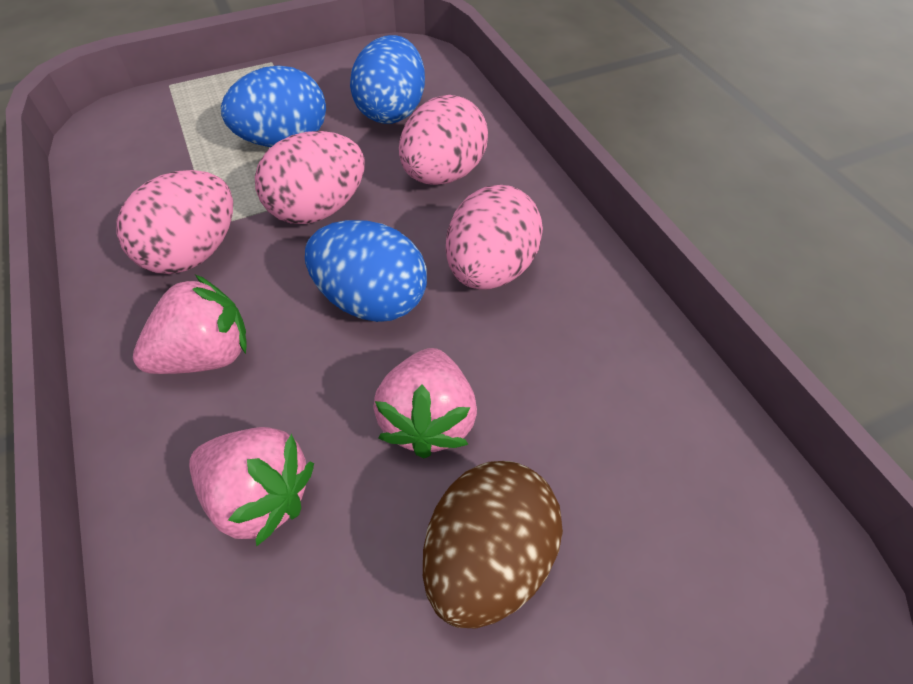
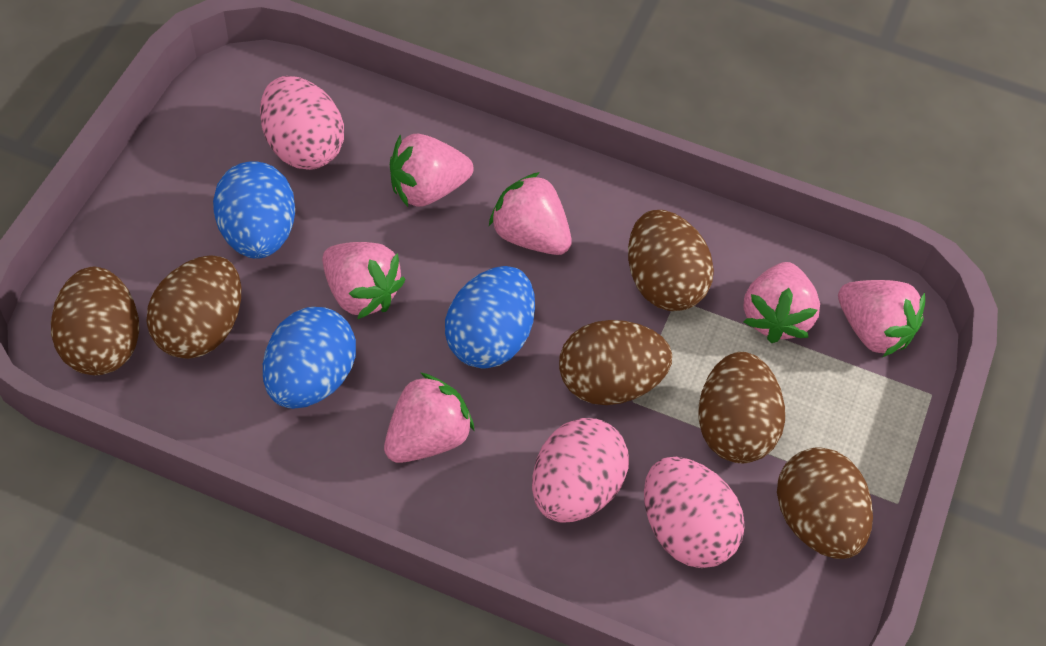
brown egg: 1 -> 6
pink egg: 4 -> 3
pink strawberry: 3 -> 6

